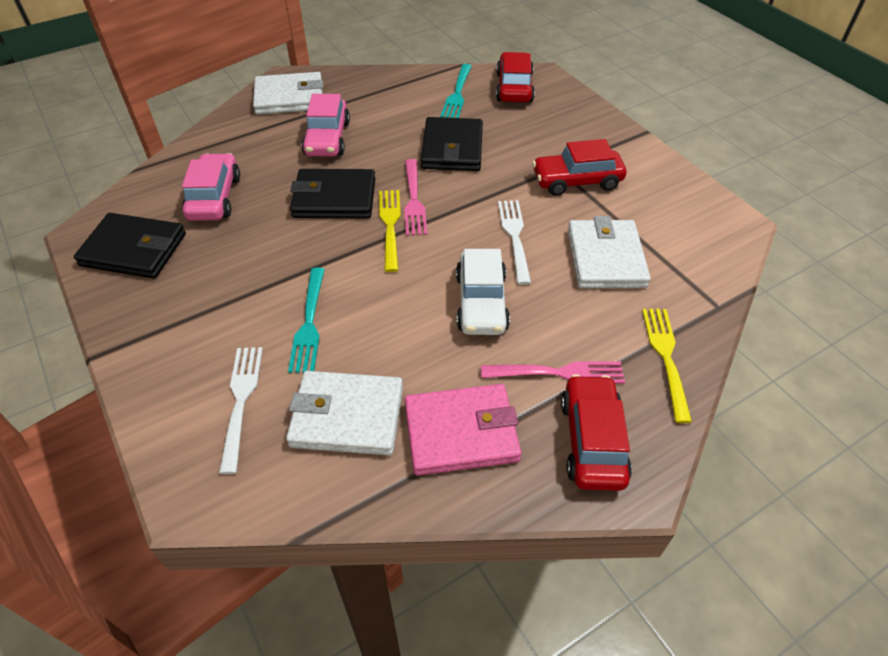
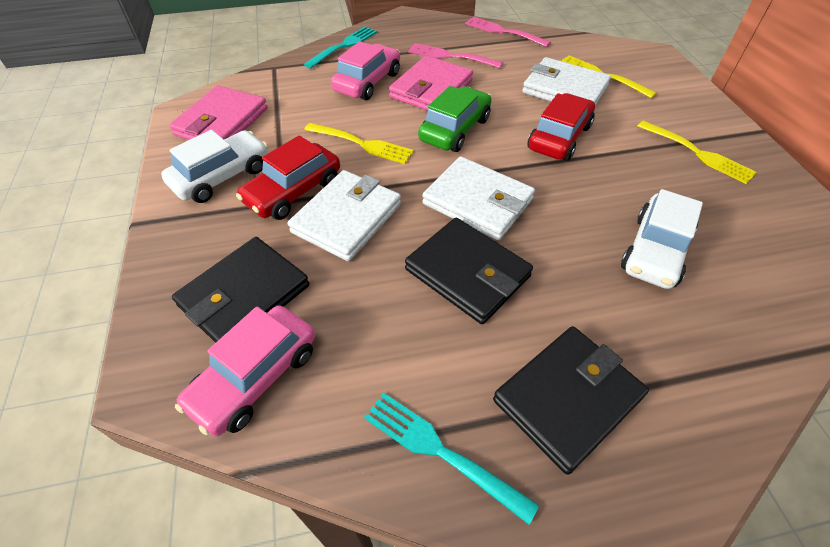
green car: 0 -> 1
pink wallet: 1 -> 2
red car: 3 -> 2
white car: 1 -> 2
white fork: 2 -> 0
yellow fork: 2 -> 3

